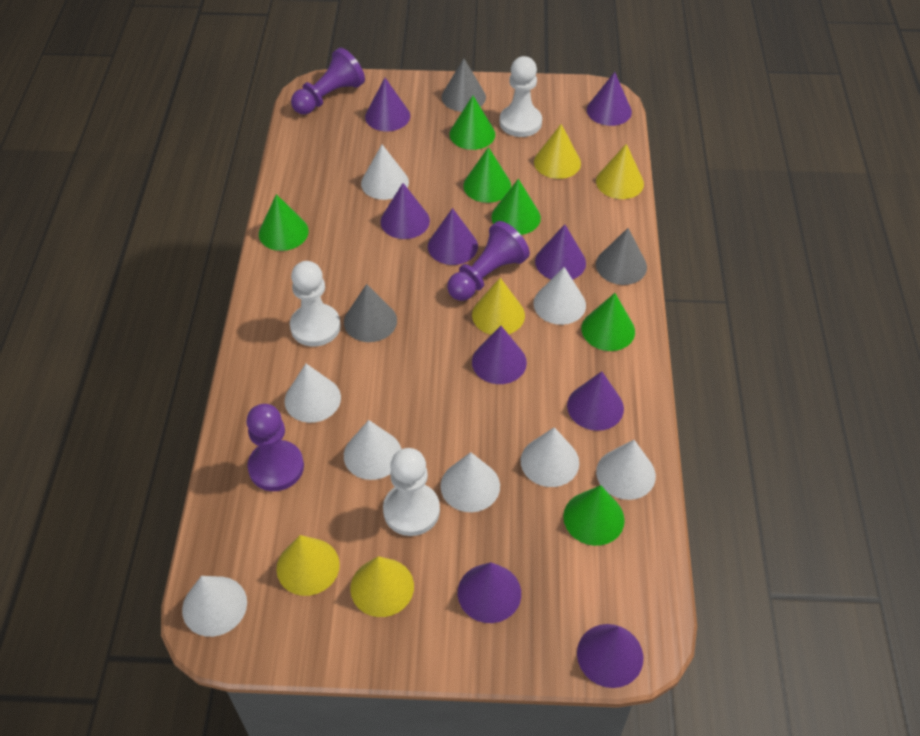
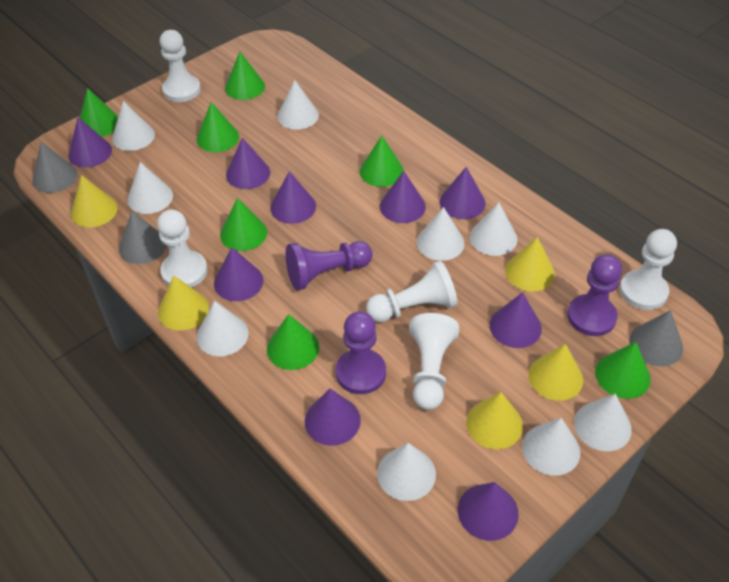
green cone: 6 -> 7
white cone: 8 -> 9
white pawn: 3 -> 5

